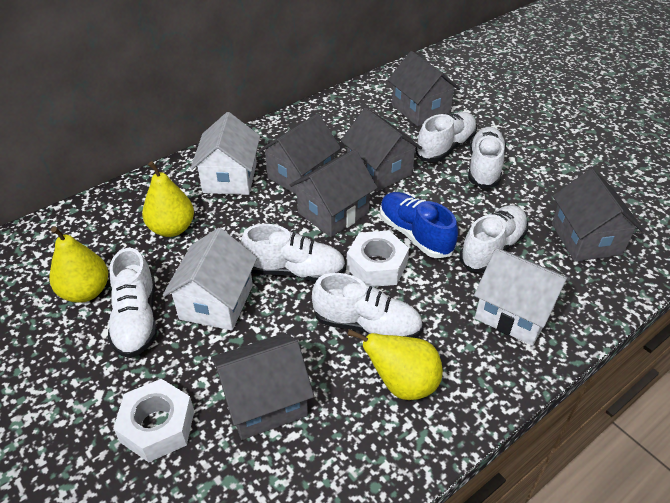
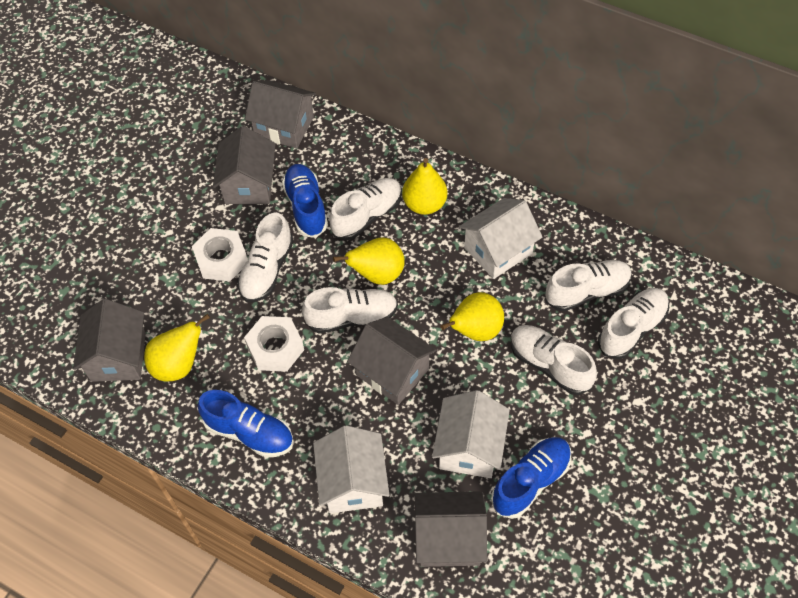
blue shoe: 1 -> 3
grey house: 6 -> 5
yellow pear: 3 -> 4

